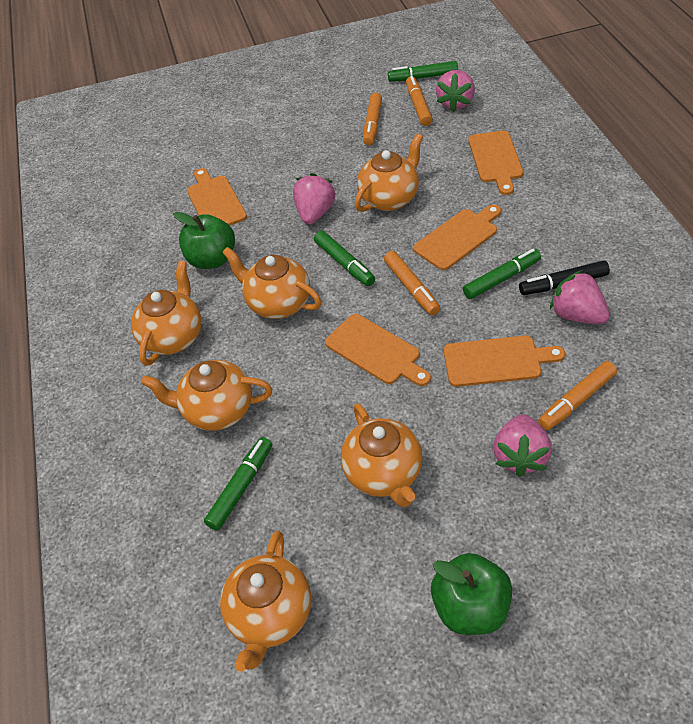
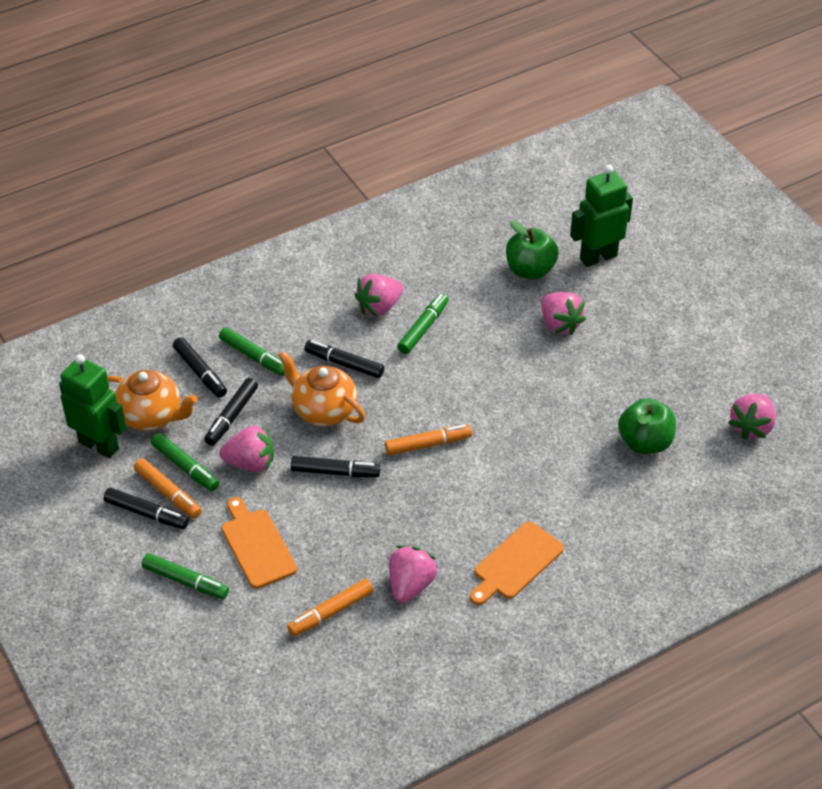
black marker: 1 -> 5
green robot: 0 -> 2
orange cutting board: 5 -> 2
orange marker: 4 -> 3
orange teapot: 6 -> 2
pink strawberry: 4 -> 5

